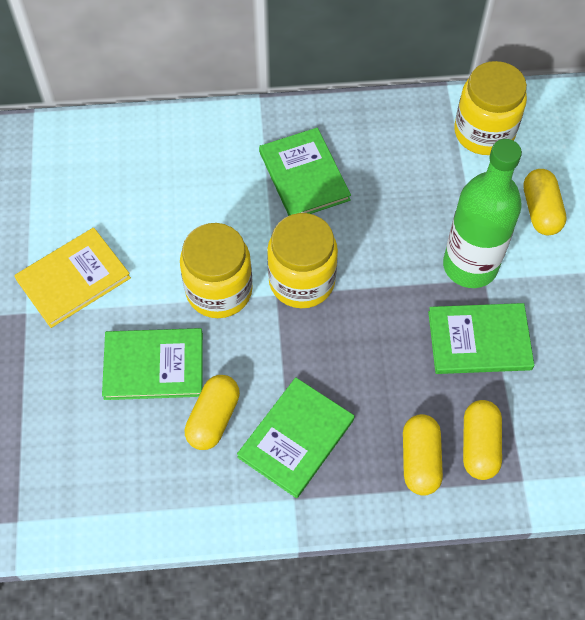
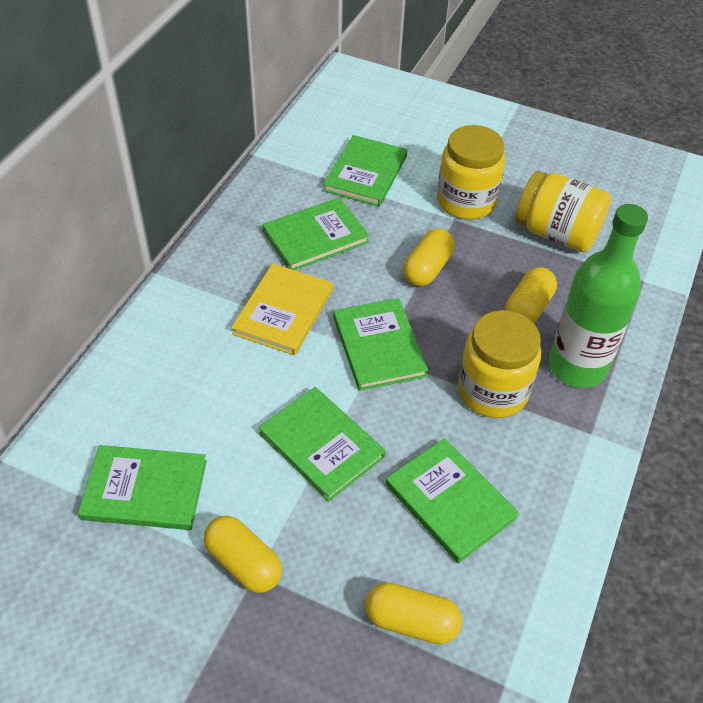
green book: 4 -> 6

